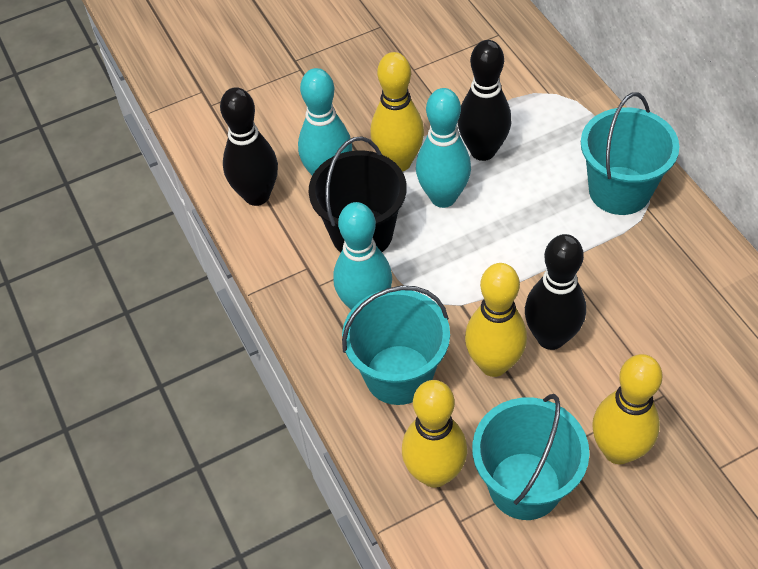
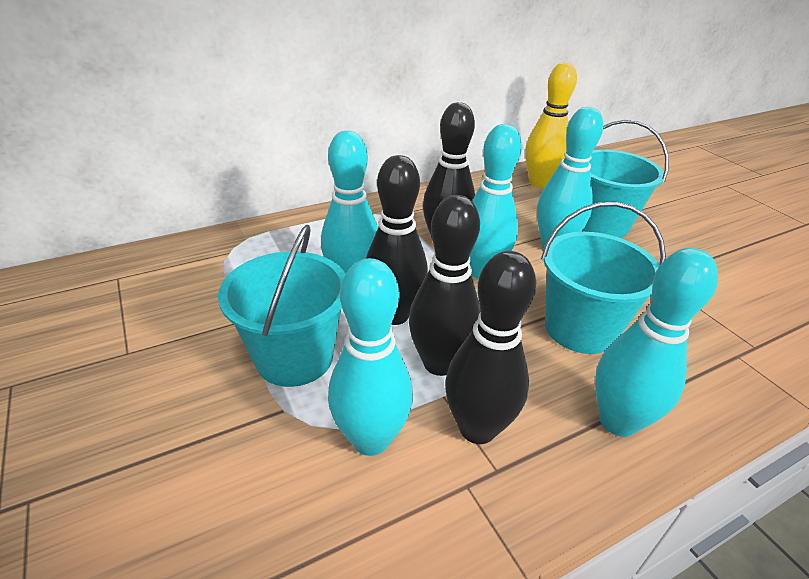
black bowling pin: 3 -> 4
black bucket: 1 -> 0
turquoise bowling pin: 3 -> 5
yellow bowling pin: 4 -> 1

